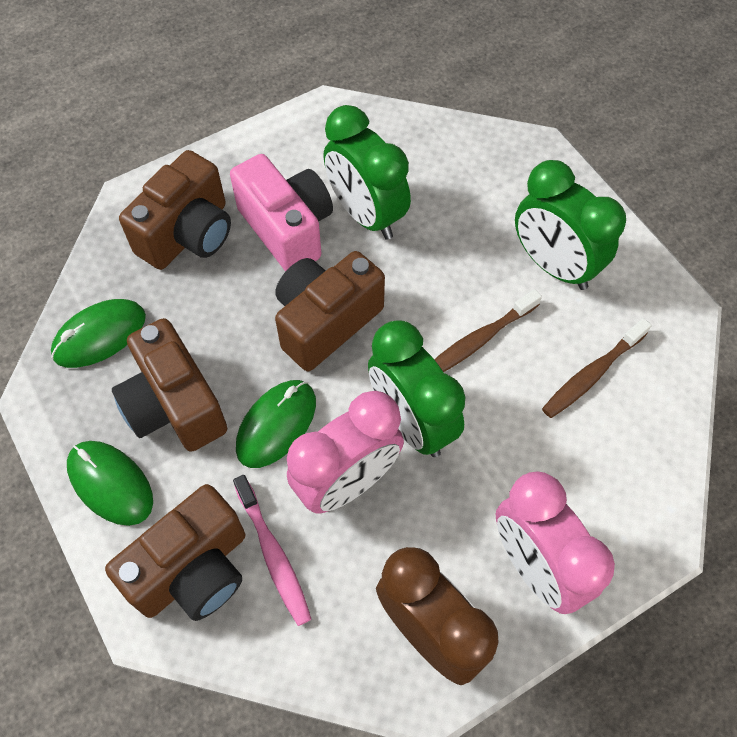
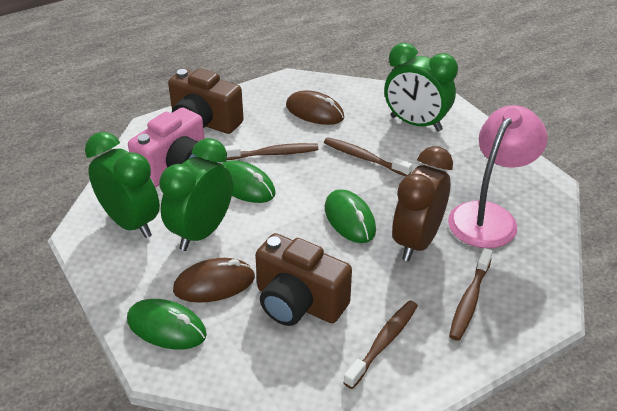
brown camera: 4 -> 2
brown mouse: 0 -> 2
brown toothbrush: 2 -> 4
pink clock: 2 -> 0
pink lamp: 0 -> 1
pink toothbrush: 1 -> 0

